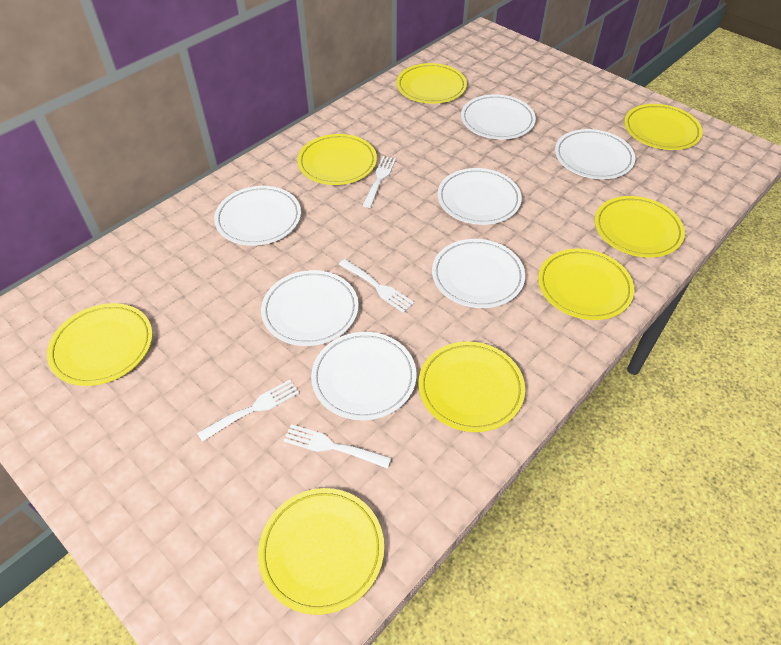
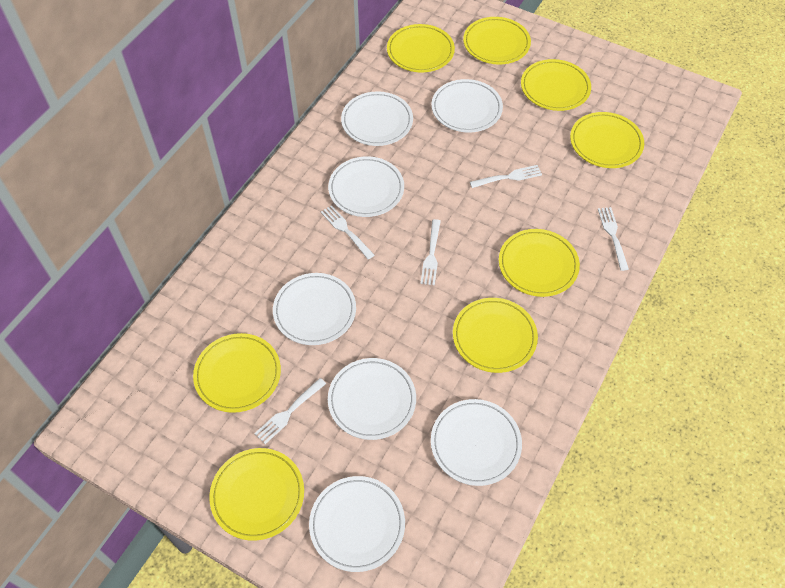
white fork: 4 -> 5

